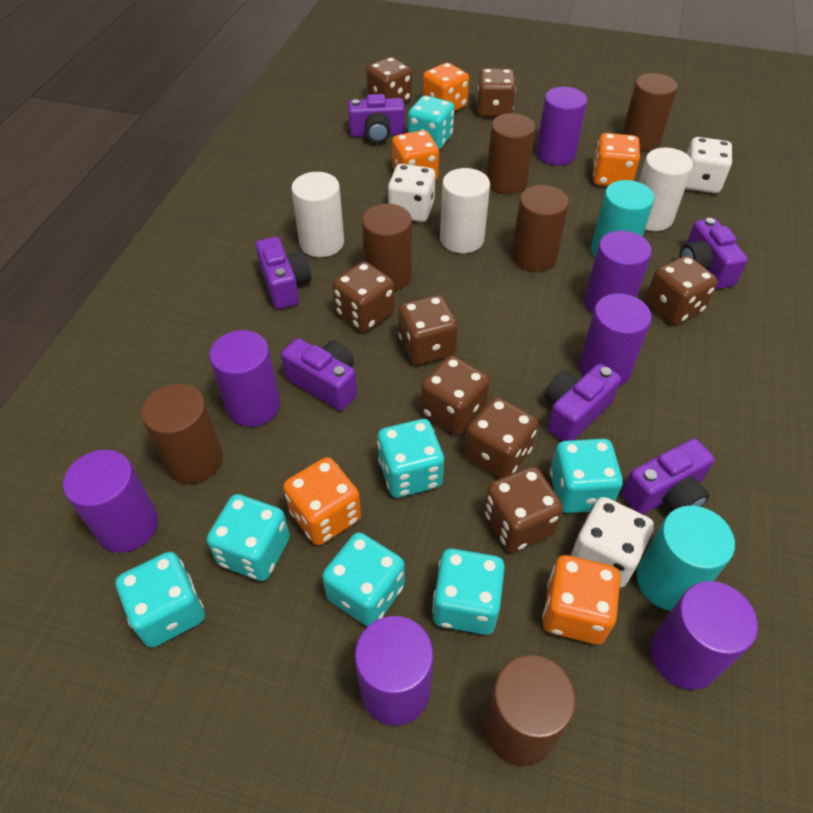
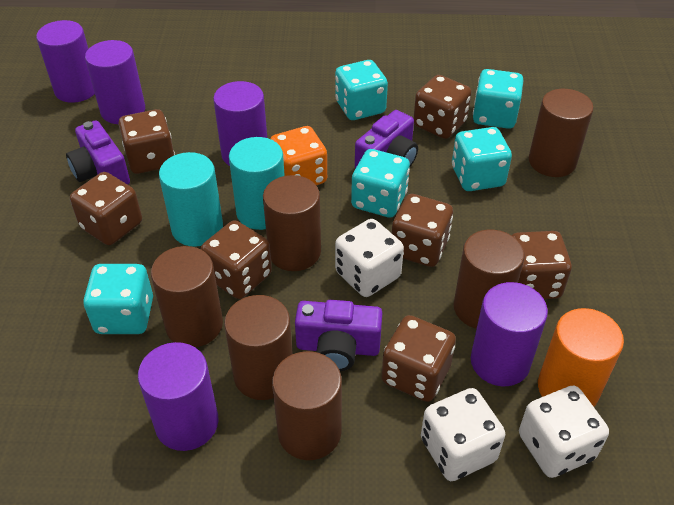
brown dice: 8 -> 7
orange cylinder: 0 -> 1
orange dice: 5 -> 1
purple camera: 6 -> 3
purple cylinder: 7 -> 5
turquoise dice: 7 -> 5
white cylinder: 3 -> 0

